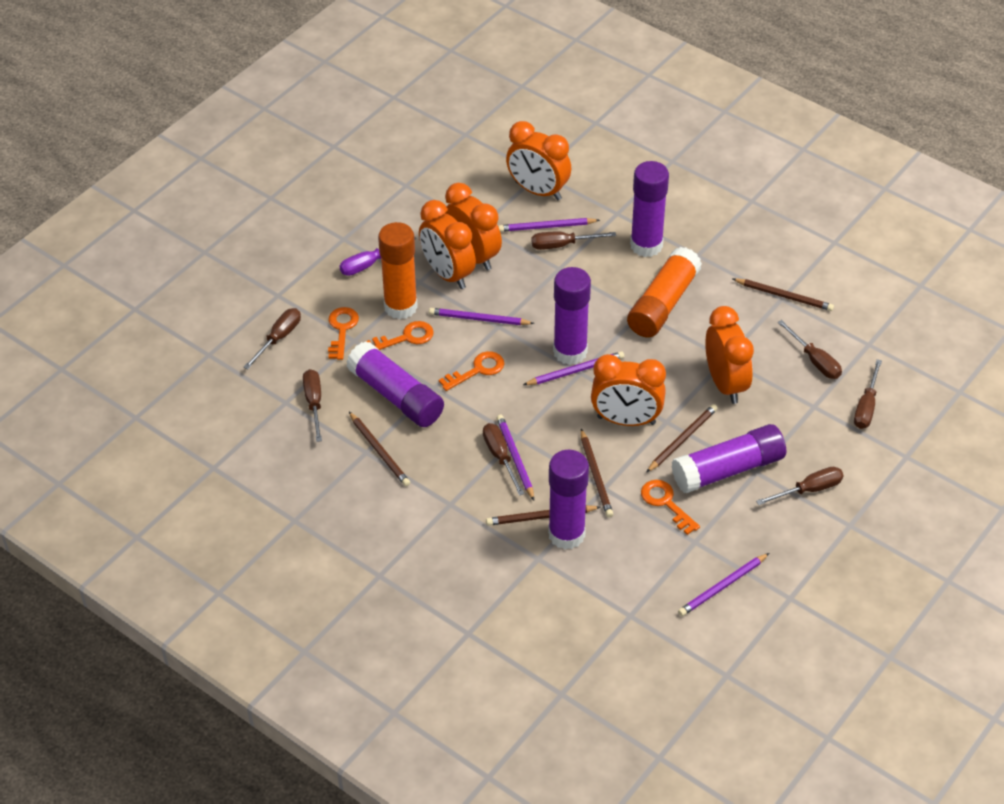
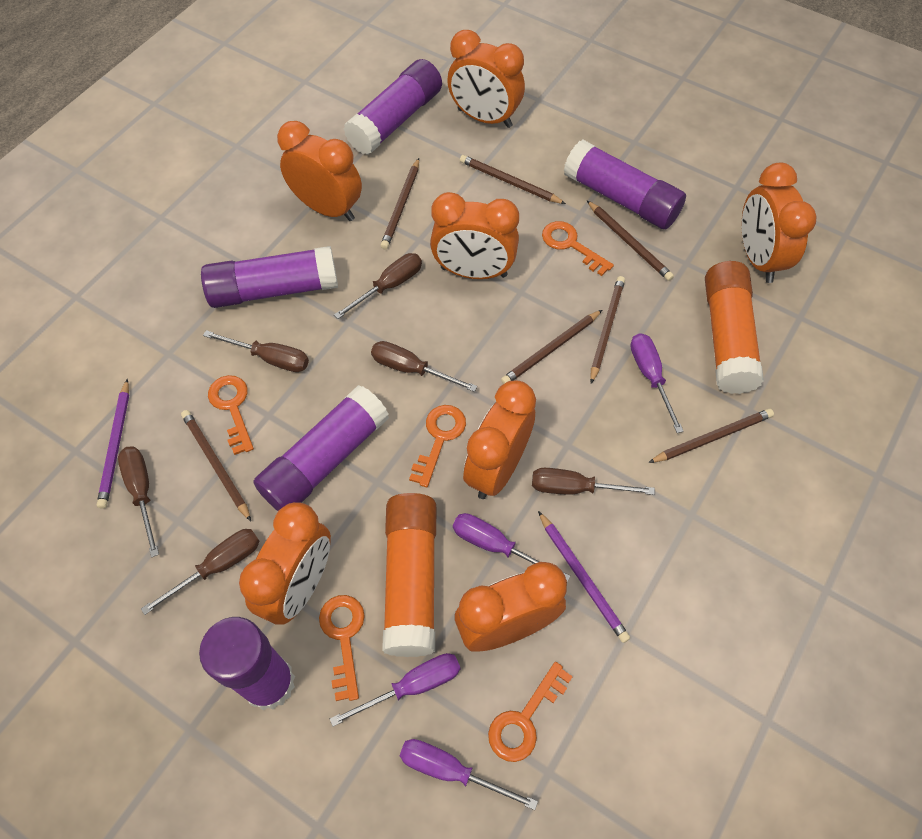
brown pencil: 5 -> 7
brown screwdriver: 7 -> 6
orange clock: 5 -> 7
orange key: 4 -> 5
purple pencil: 5 -> 2
purple screwdriver: 1 -> 4

